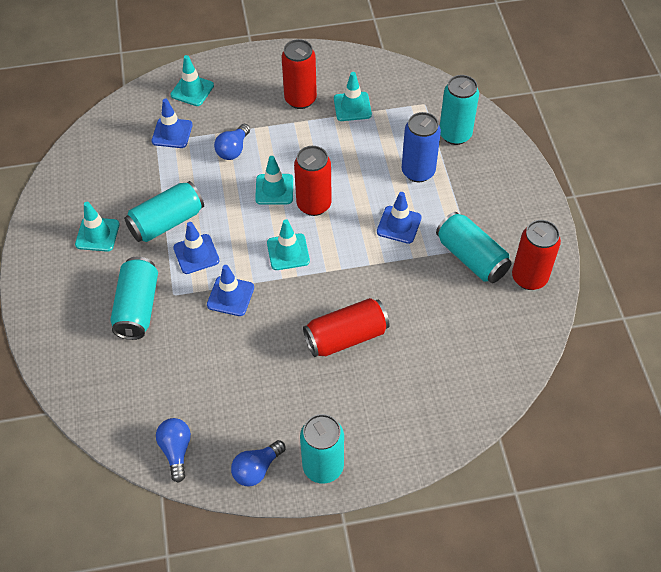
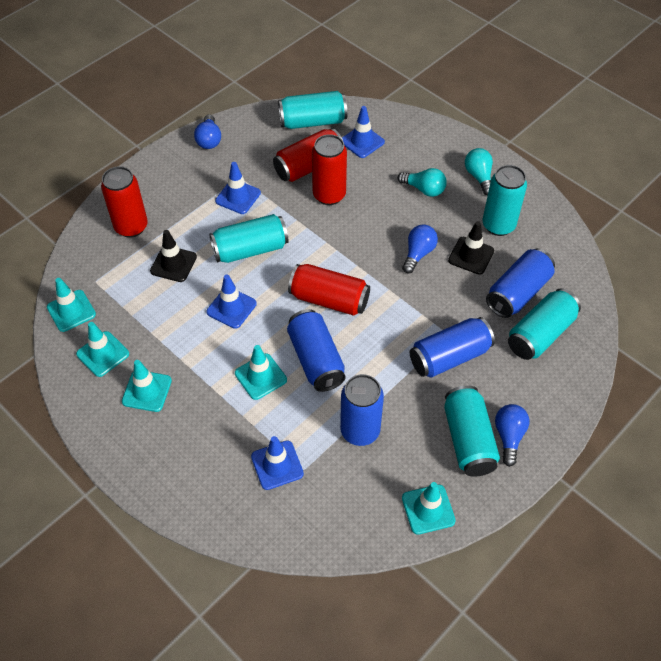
black traffic cone: 0 -> 2
blue can: 1 -> 4
turquoise light bulb: 0 -> 2

